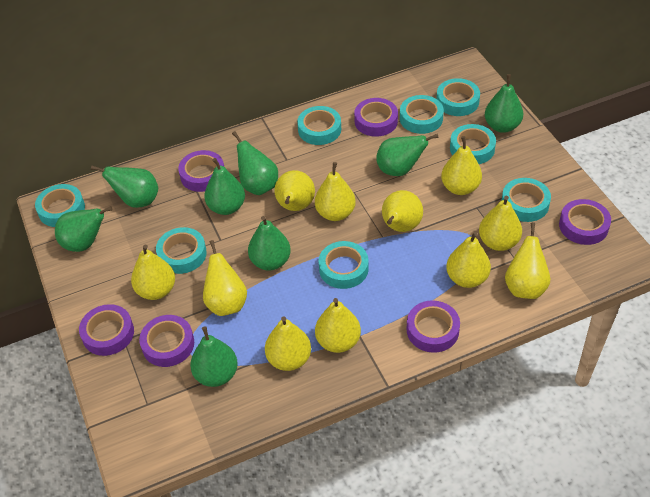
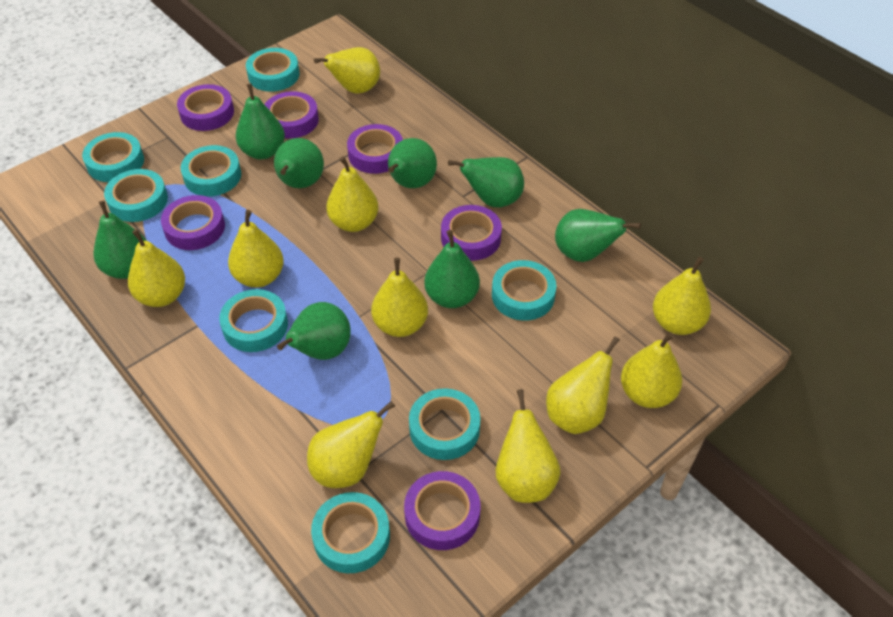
yellow pear: 11 -> 10

